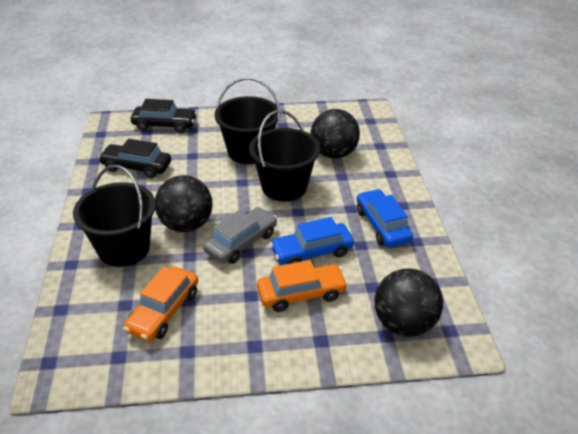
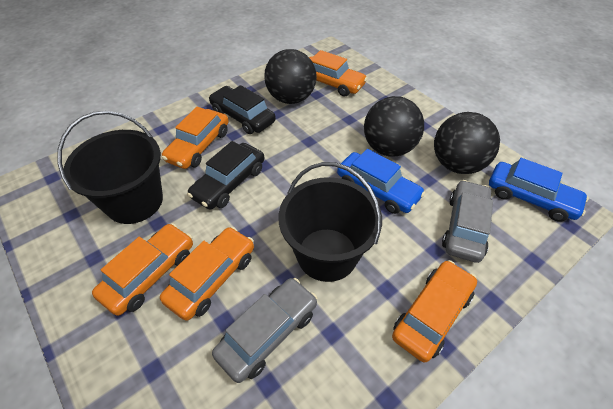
black bucket: 3 -> 2
grey car: 1 -> 2
orange car: 2 -> 5

